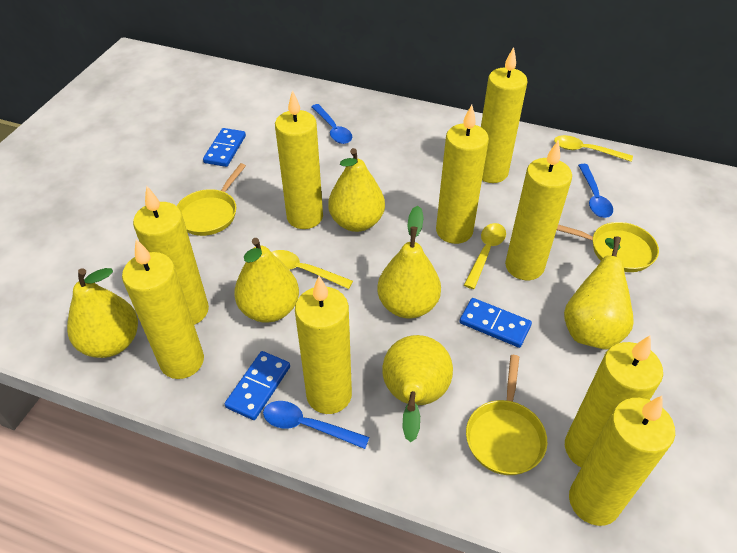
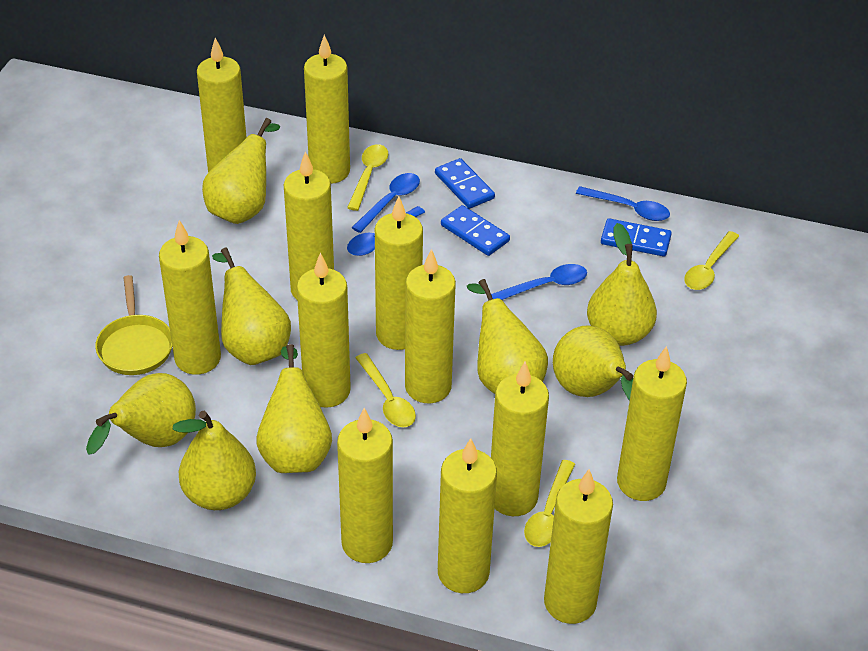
blue spoon: 3 -> 4
yellow candle: 9 -> 12
yellow pan: 3 -> 1
yellow pear: 6 -> 8
yellow spoon: 3 -> 4

